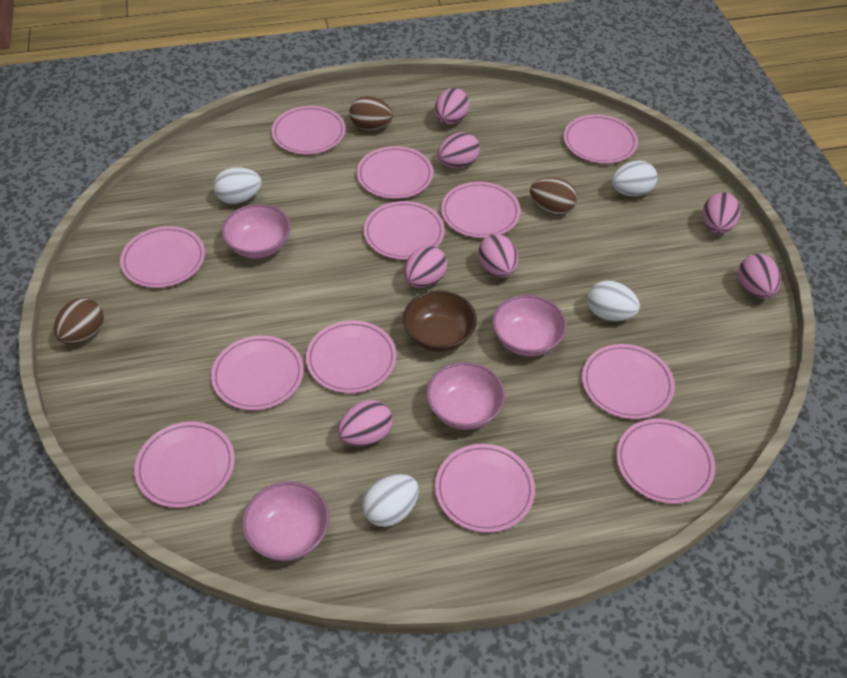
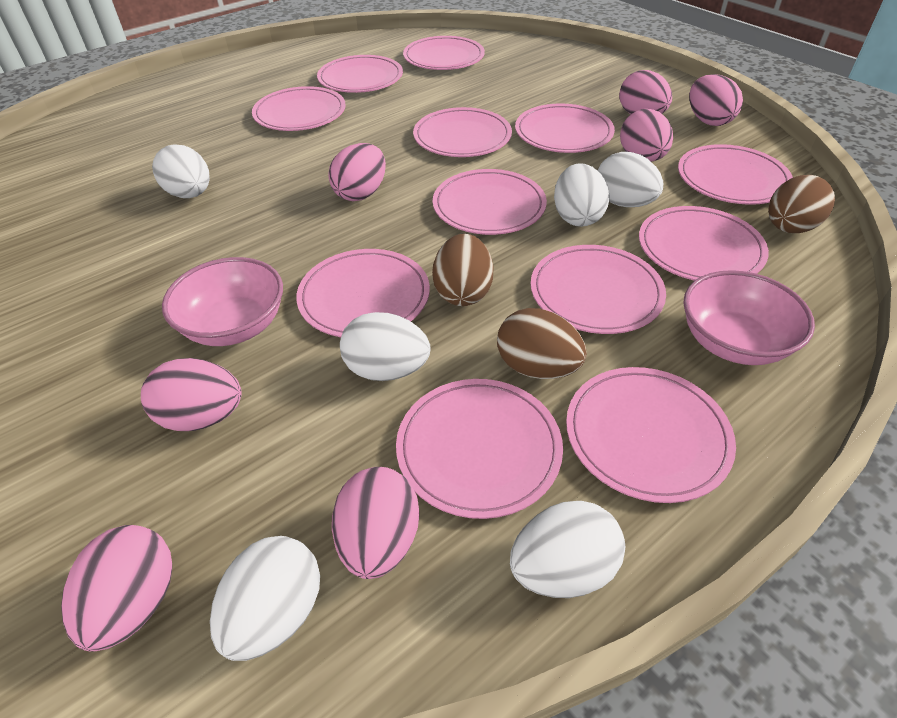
brown bowl: 1 -> 0
pink bowl: 4 -> 2
white egg: 4 -> 6

